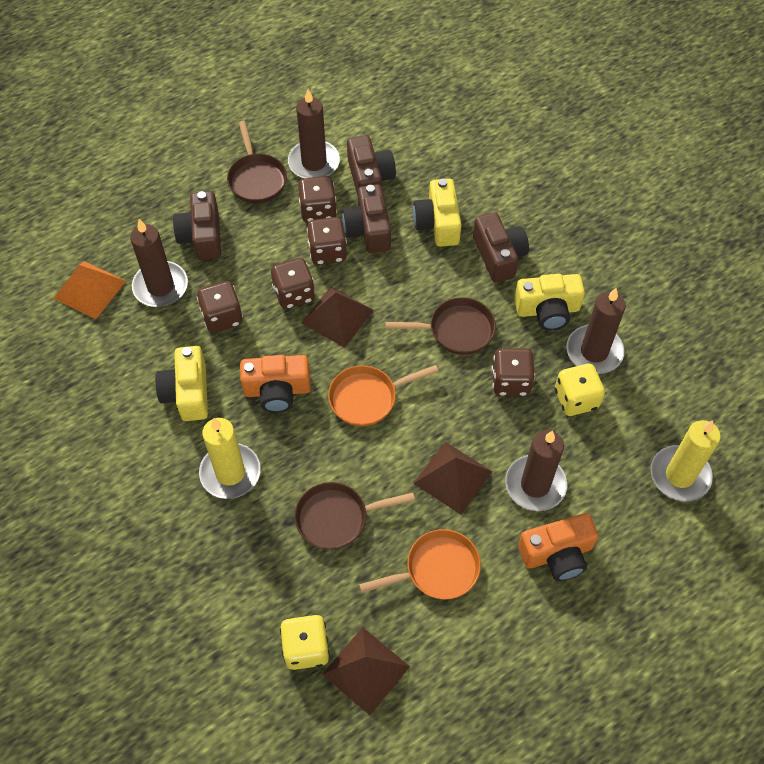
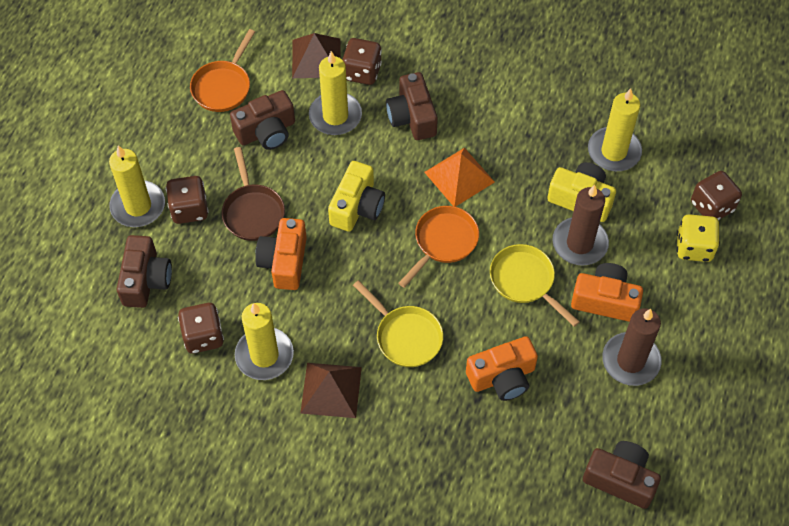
brown candle: 4 -> 2
brown dice: 5 -> 4
brown pan: 3 -> 1
brown pyramid: 3 -> 2
orange camera: 2 -> 3
yellow camera: 3 -> 2
yellow candle: 2 -> 4
yellow dice: 2 -> 1
yellow pan: 0 -> 2

